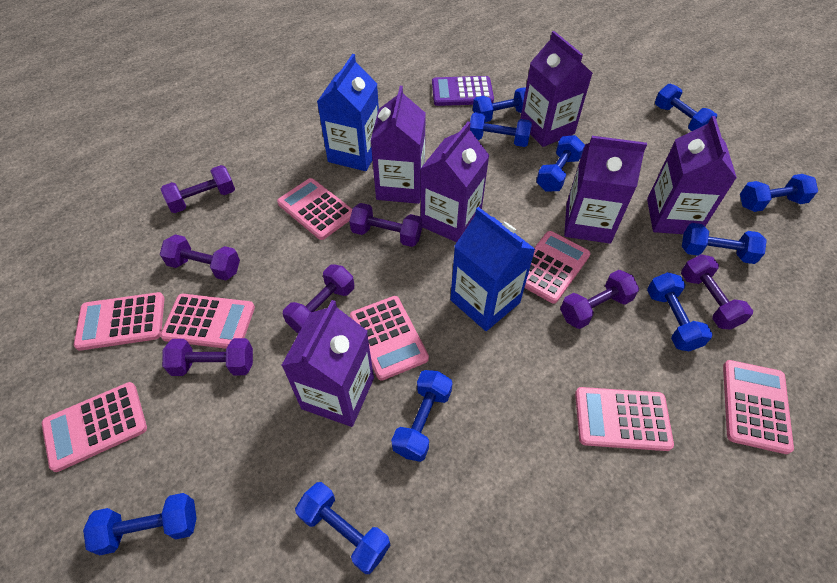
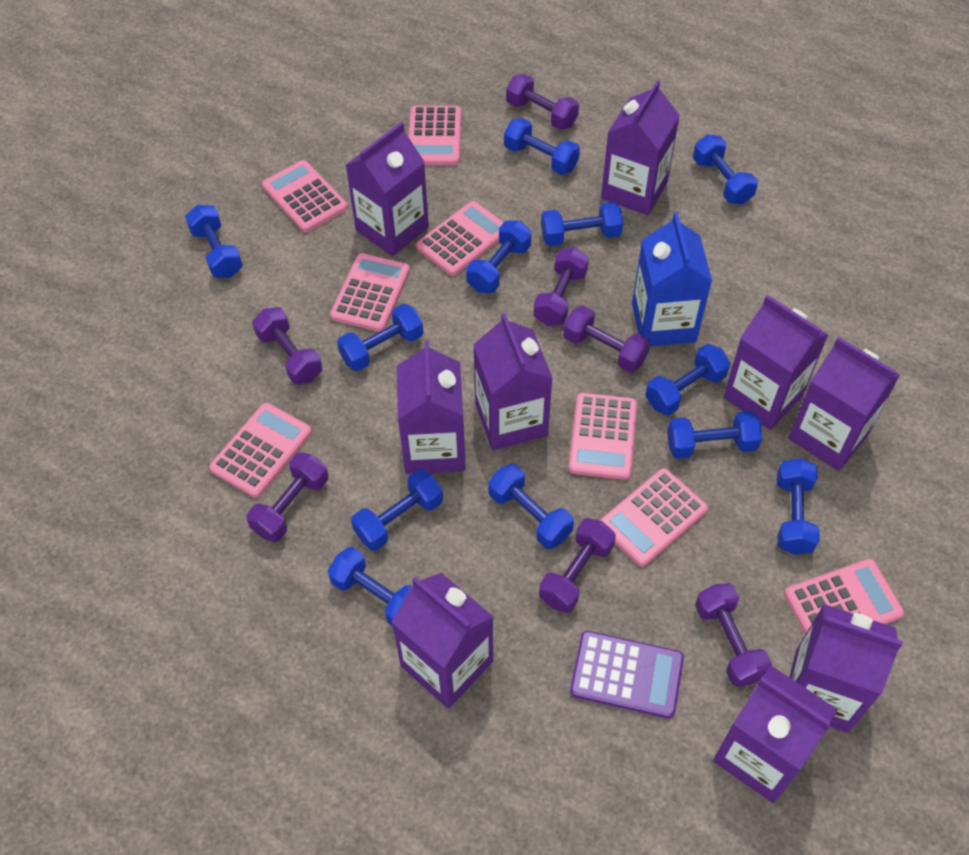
blue carton: 2 -> 1
blue dumbbell: 10 -> 12
purple carton: 6 -> 9

